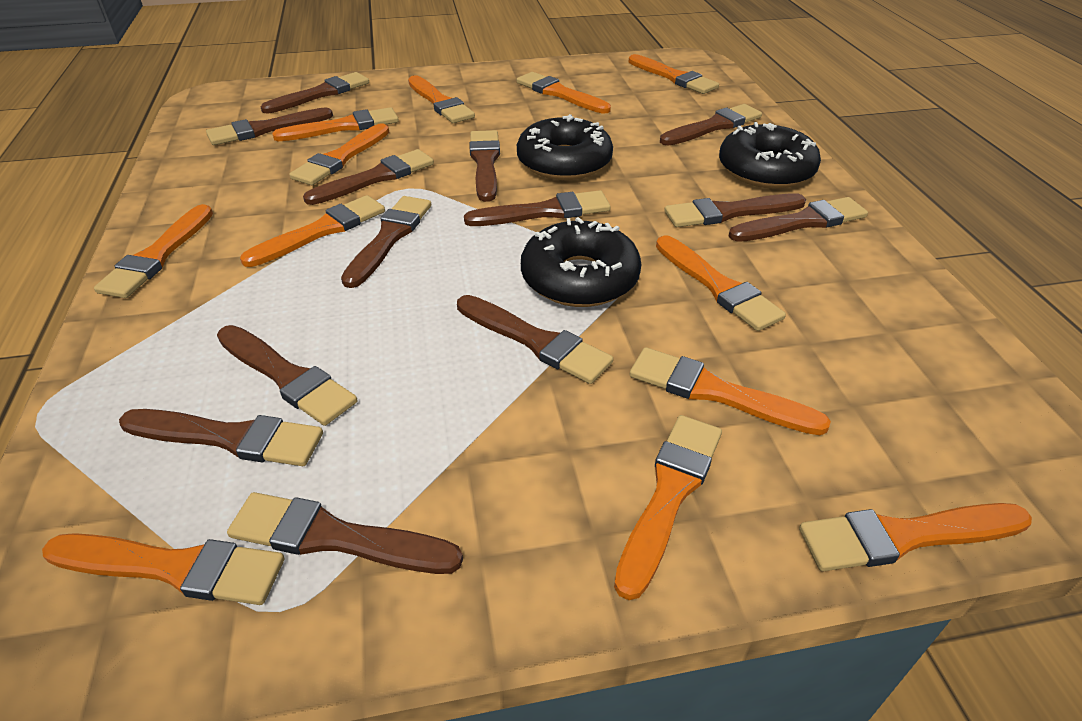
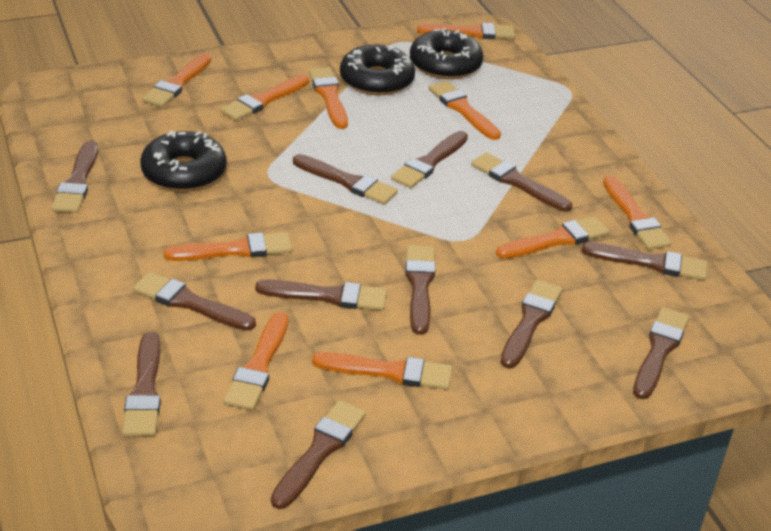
brown brush: 13 -> 12
orange brush: 12 -> 10

